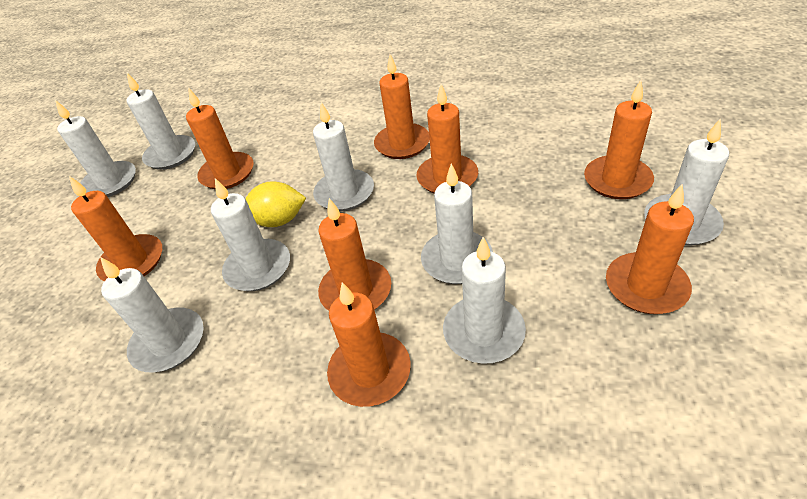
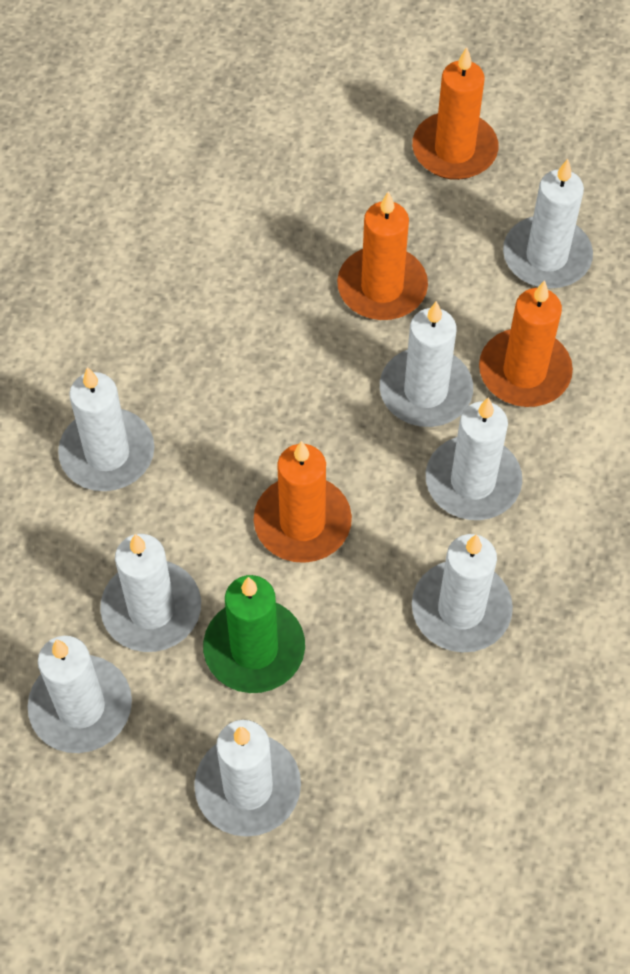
green candle: 0 -> 1
orange candle: 8 -> 4
yellow lemon: 1 -> 0

